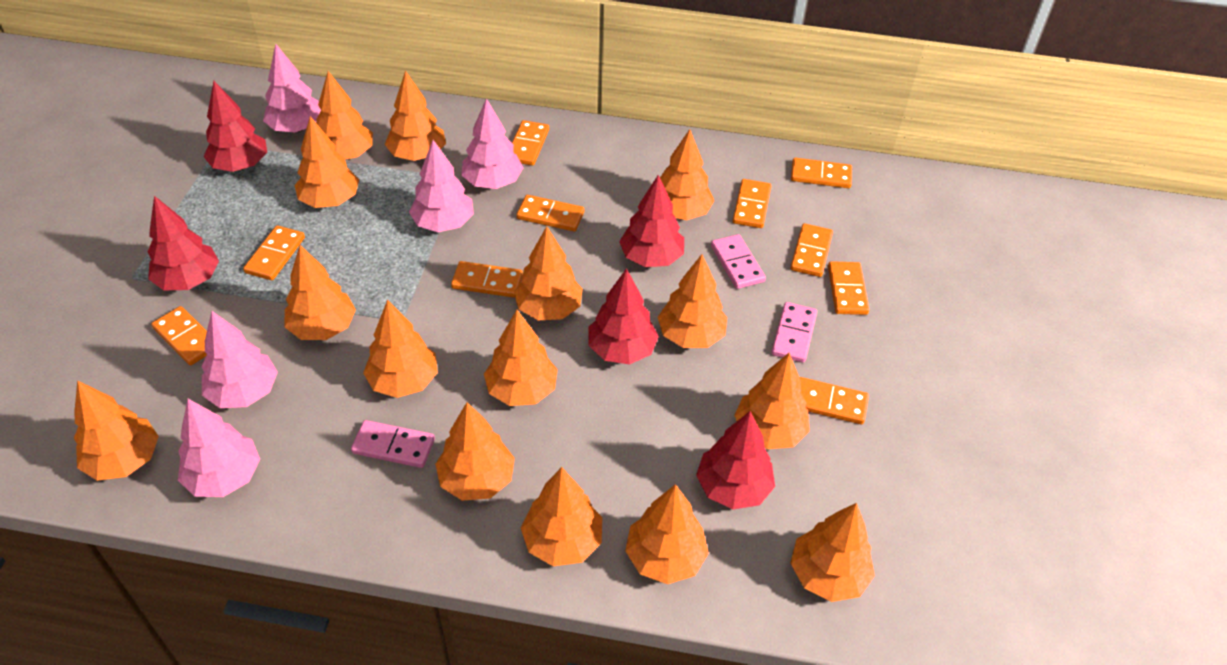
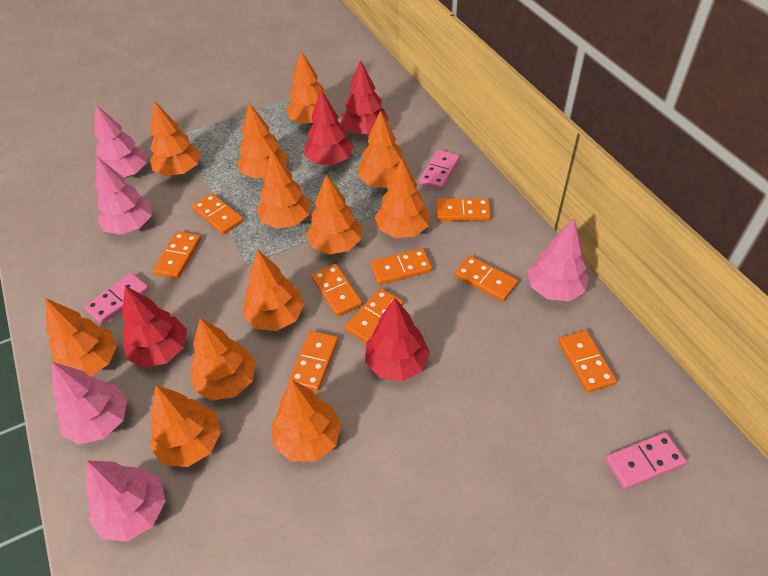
orange domino: 10 -> 9
orange tree: 15 -> 12
red tree: 5 -> 4

